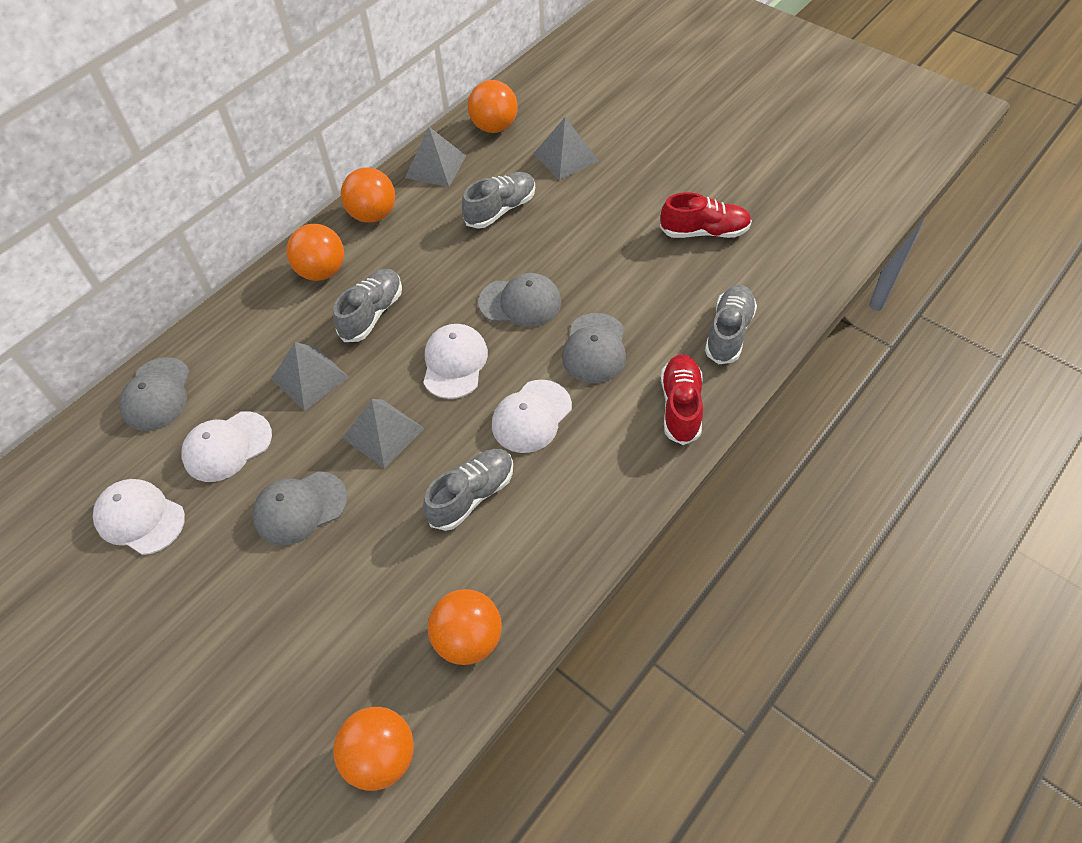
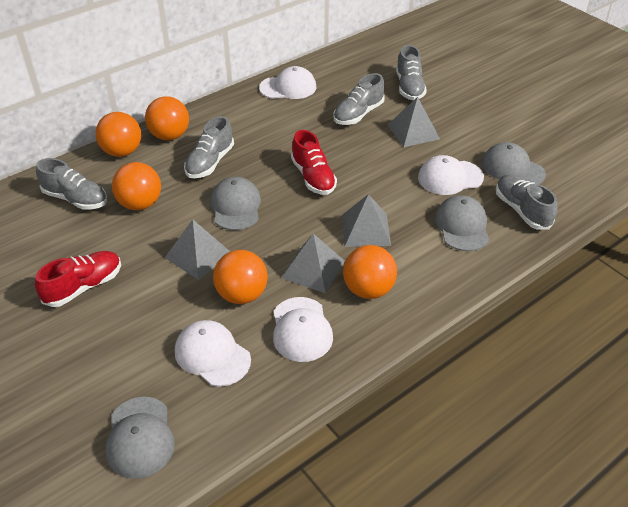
grey shoe: 4 -> 5

